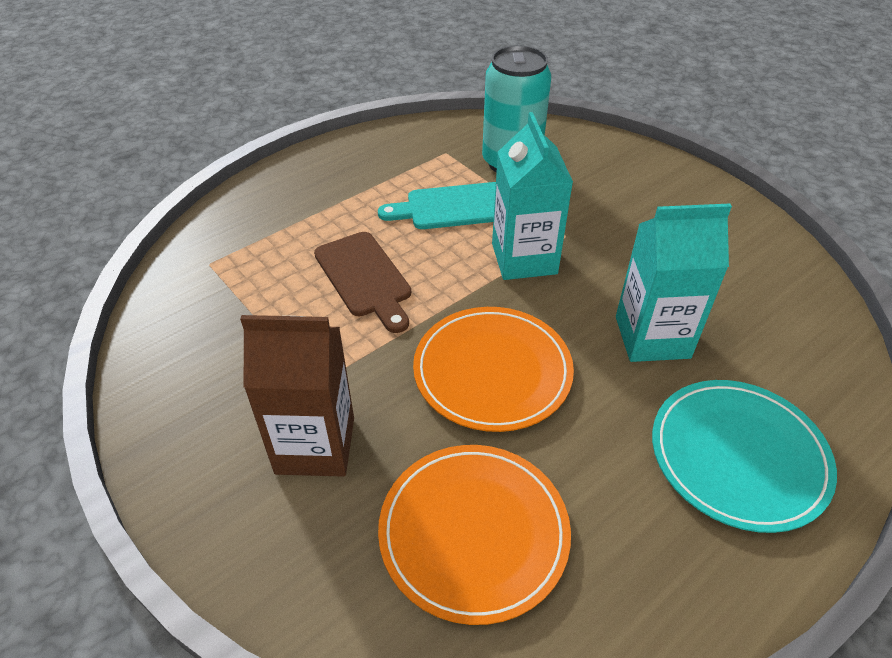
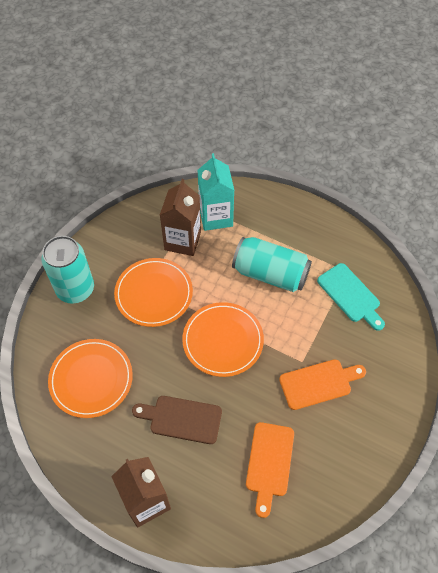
brown carton: 1 -> 2
orange cutting board: 0 -> 2
orange plate: 2 -> 3
turquoise can: 1 -> 2
turquoise carton: 2 -> 1
turquoise plate: 1 -> 0

